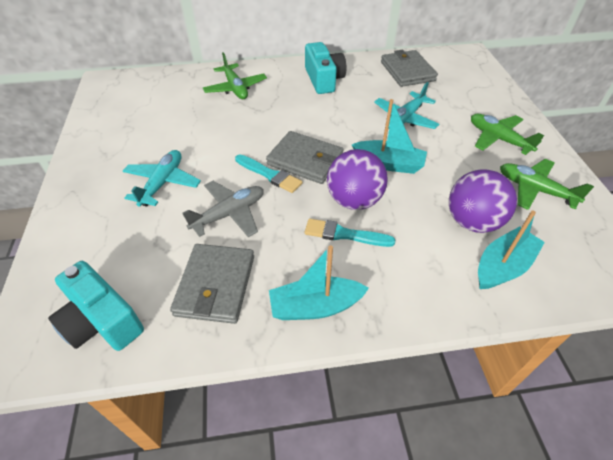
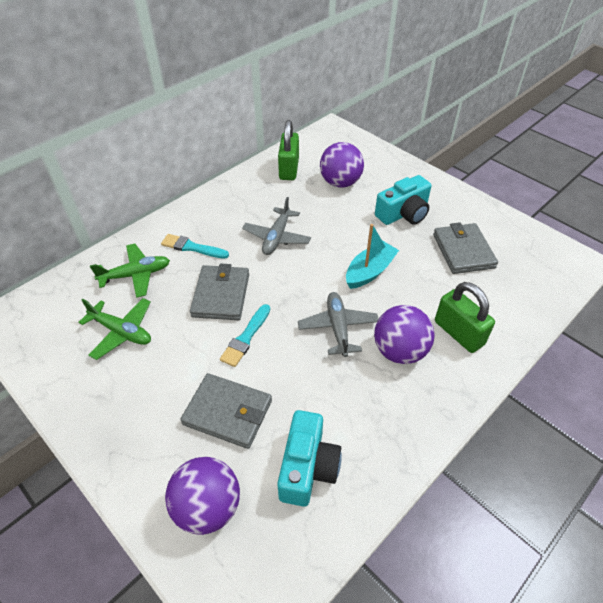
green padlock: 0 -> 2
green plane: 3 -> 2
grey plane: 1 -> 2
purple ball: 2 -> 3
turquoise boat: 3 -> 1
turquoise plane: 2 -> 0

